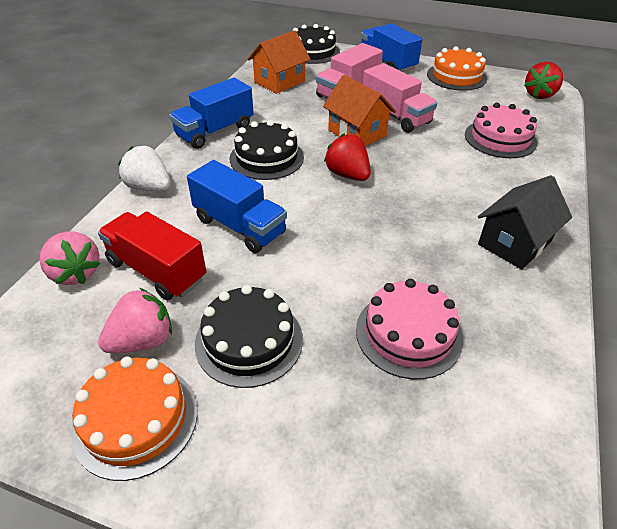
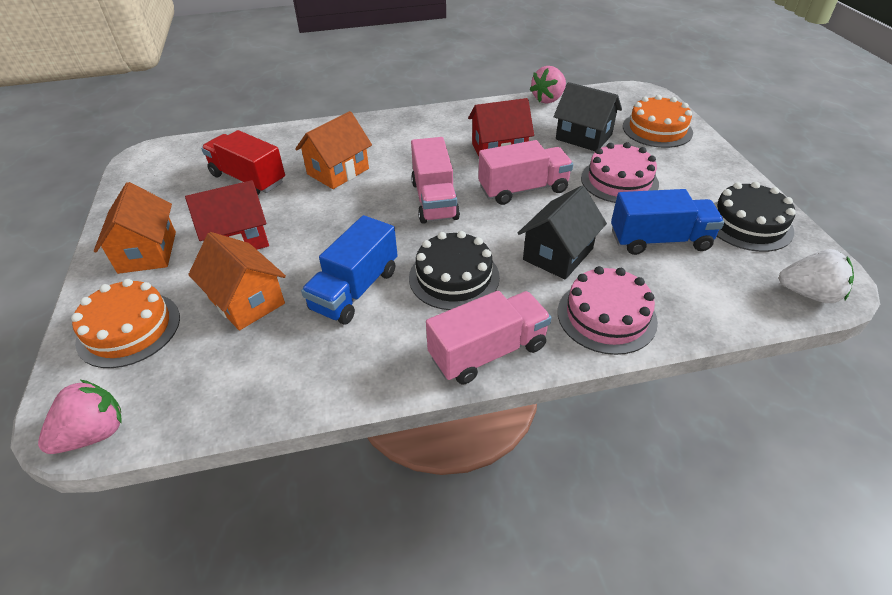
black cake: 3 -> 2
black house: 1 -> 2
blue truck: 3 -> 2
orange house: 2 -> 3
pink truck: 2 -> 3
red house: 0 -> 2
red strawberry: 2 -> 0

